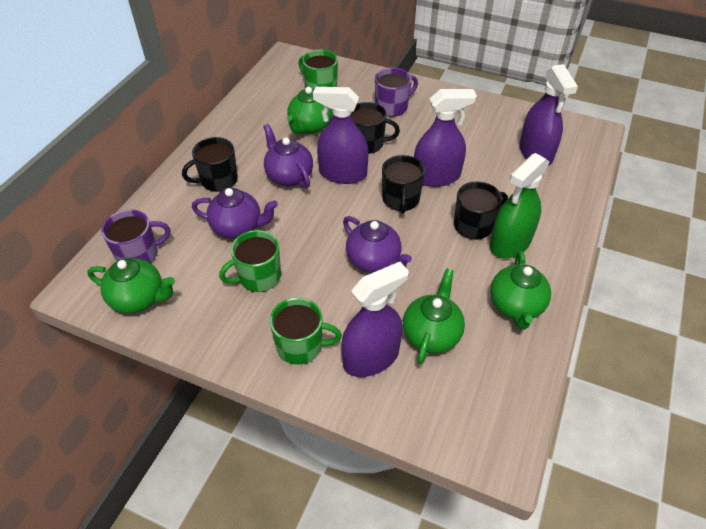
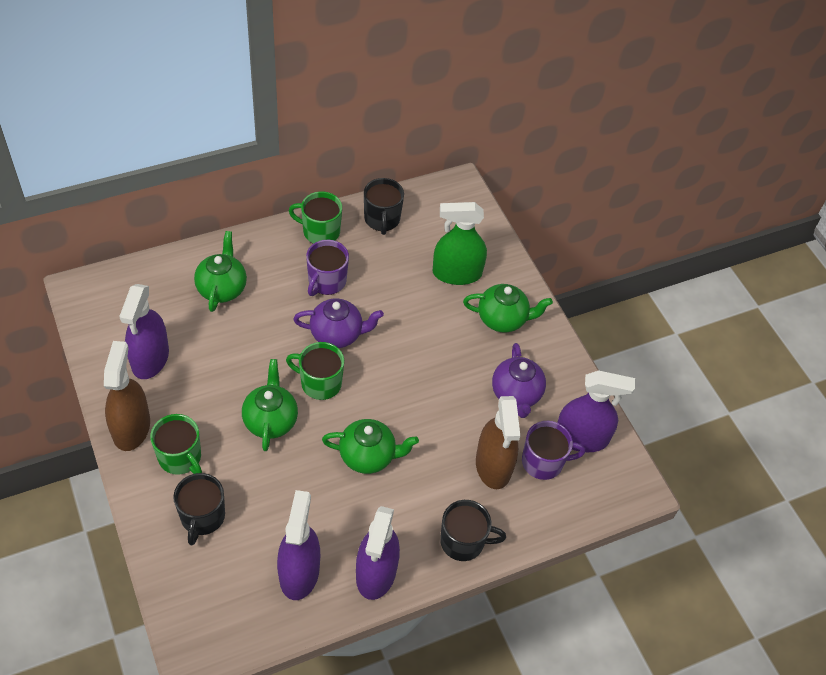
black mug: 4 -> 3
brown spray bottle: 0 -> 2
purple teapot: 3 -> 2

